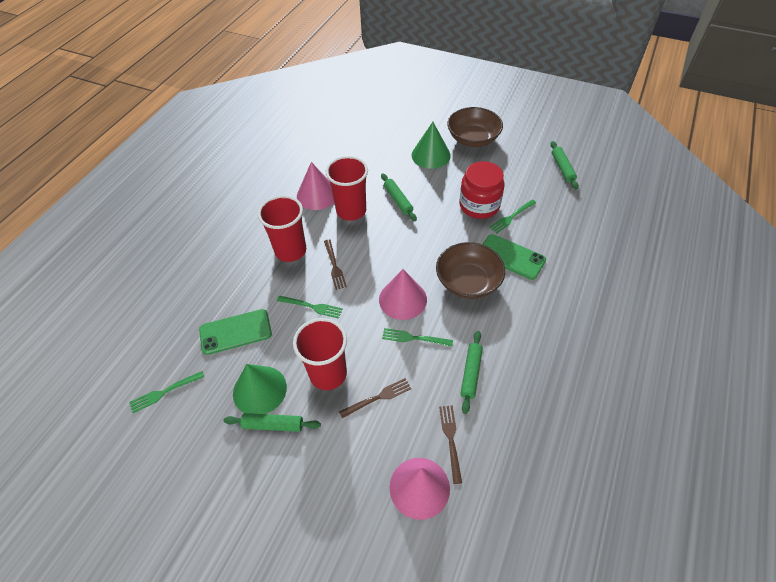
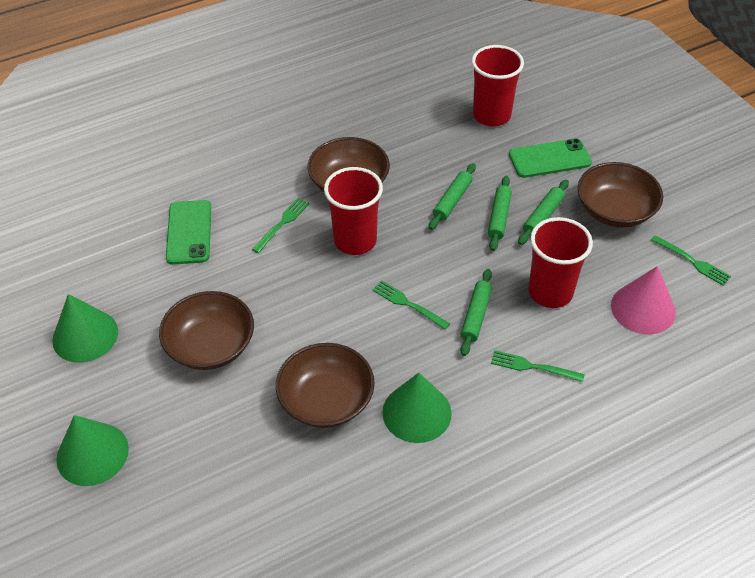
brown bowl: 2 -> 4
brown fork: 3 -> 0
green cone: 2 -> 3
pink cone: 3 -> 1
red jar: 1 -> 0

